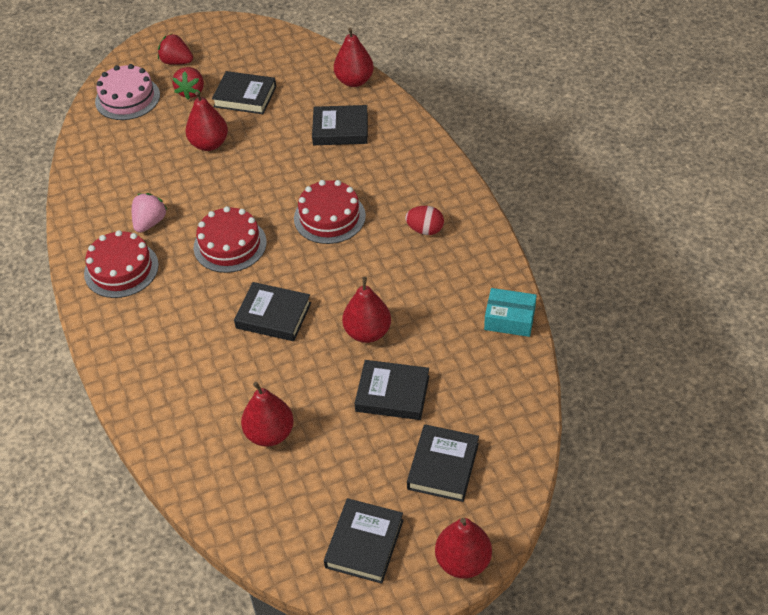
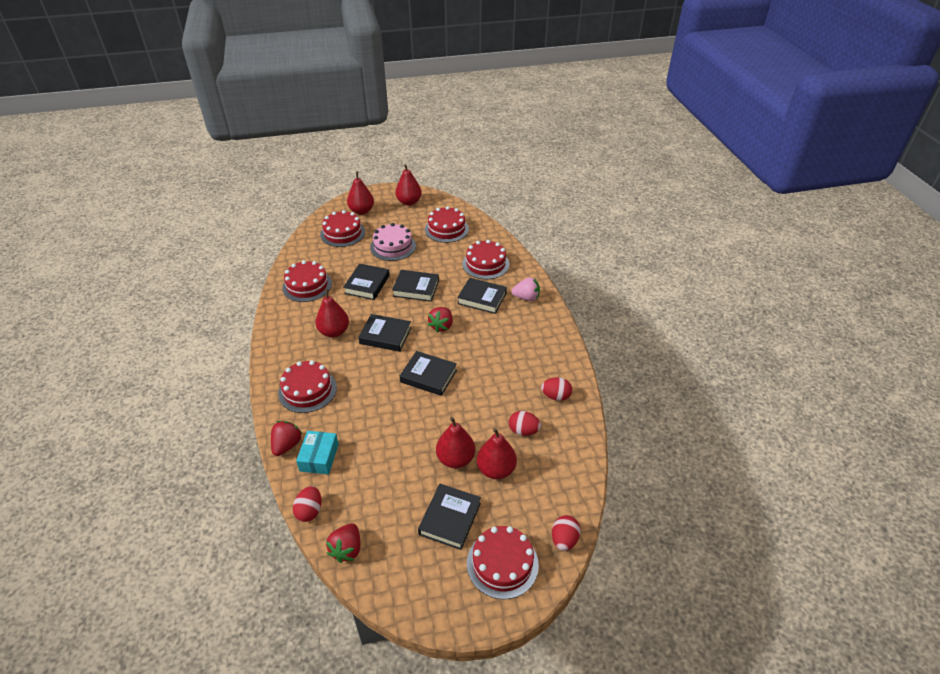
red cake: 3 -> 6
red egg: 1 -> 4
red strawberry: 2 -> 3

